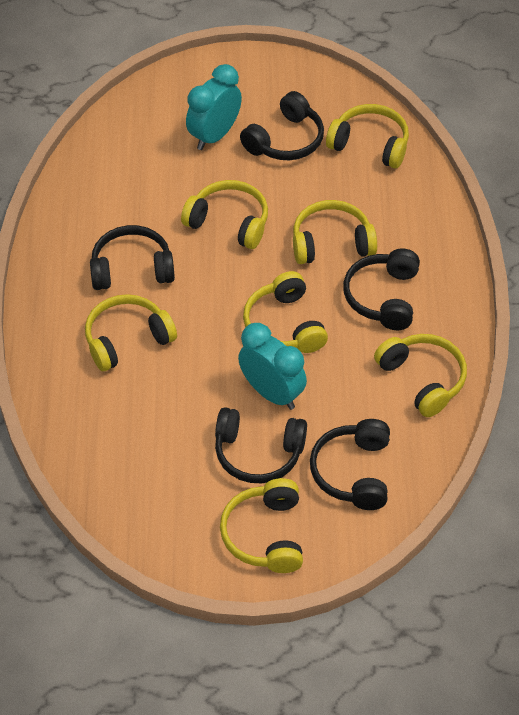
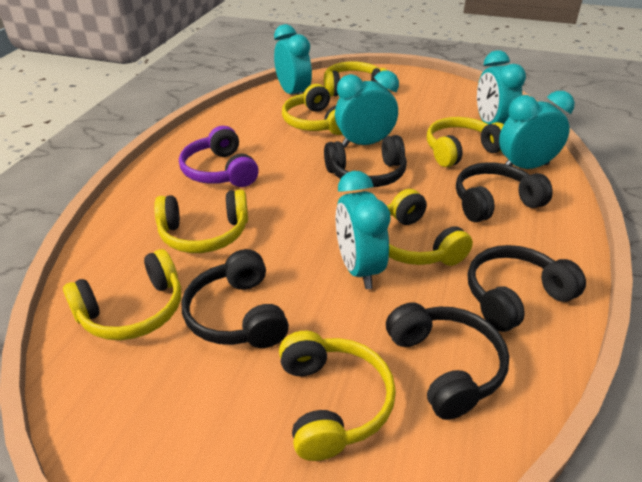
purple headphones: 0 -> 1
turquoise clock: 2 -> 5

